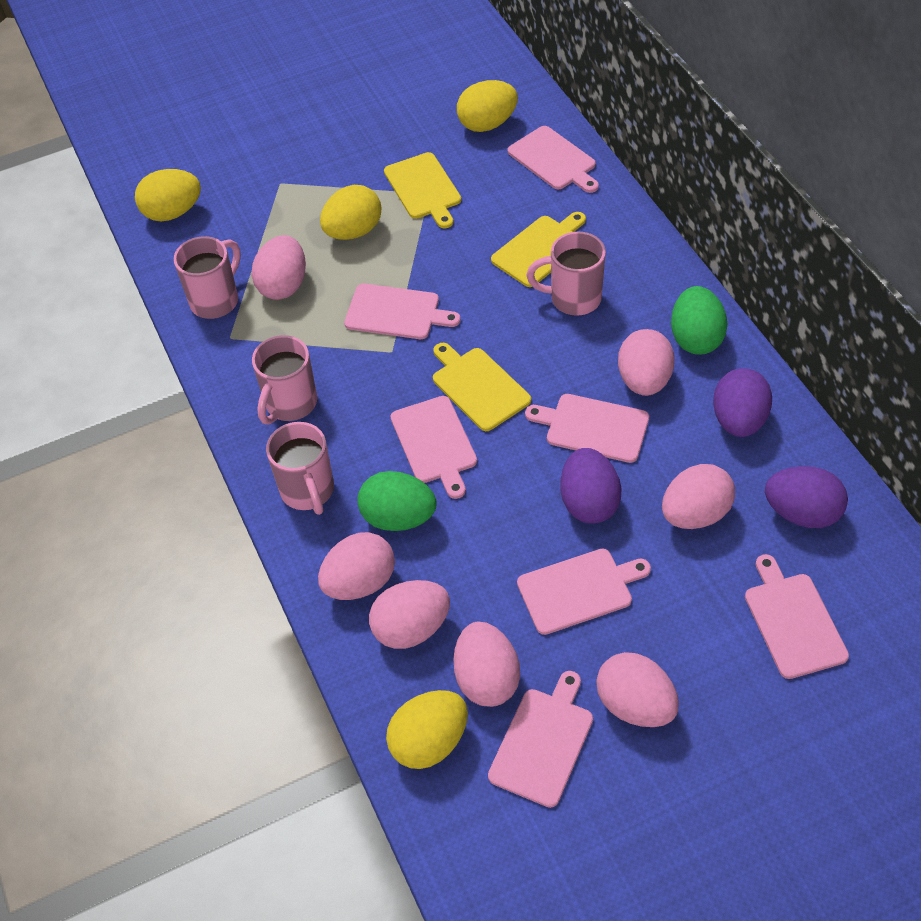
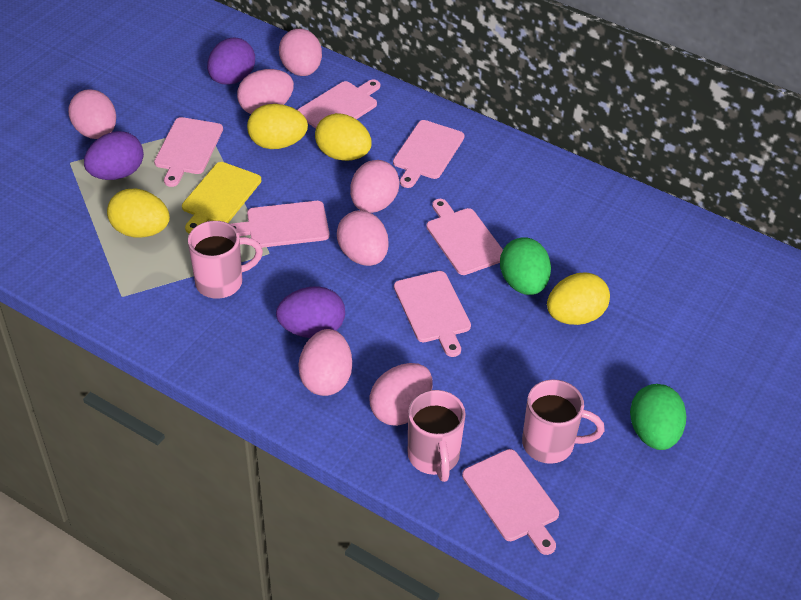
pink mug: 4 -> 3
yellow cutting board: 3 -> 1

